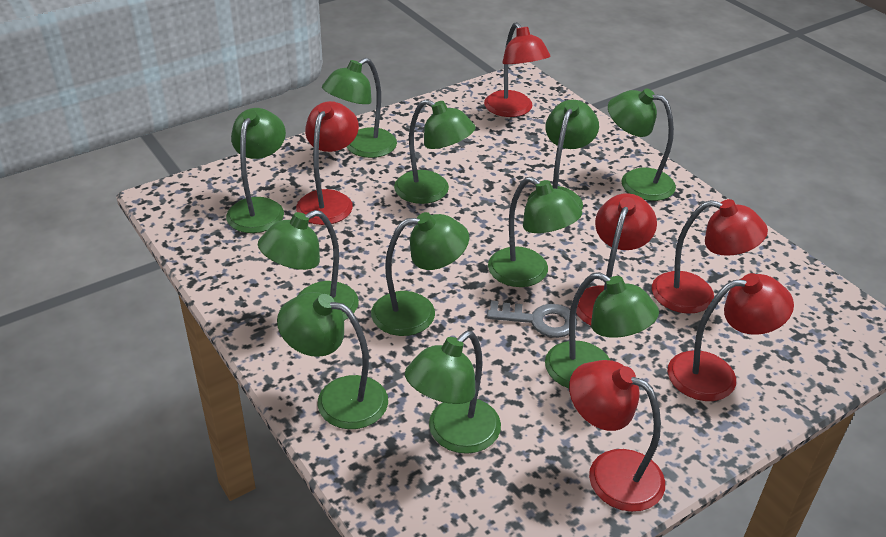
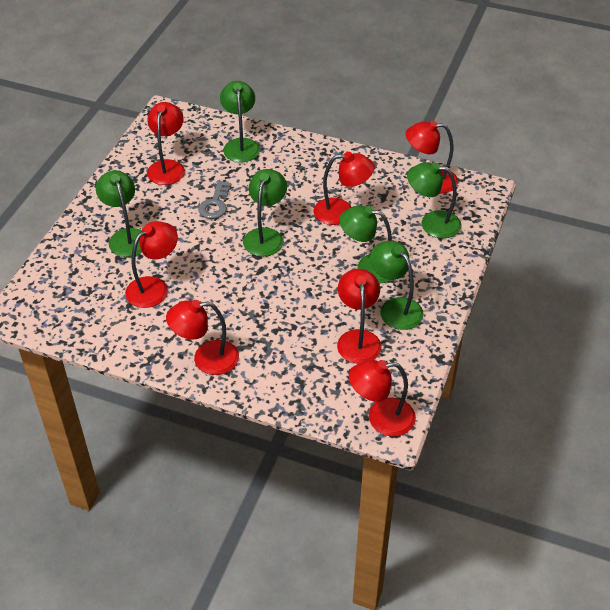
green lamp: 11 -> 6
red lamp: 6 -> 7

